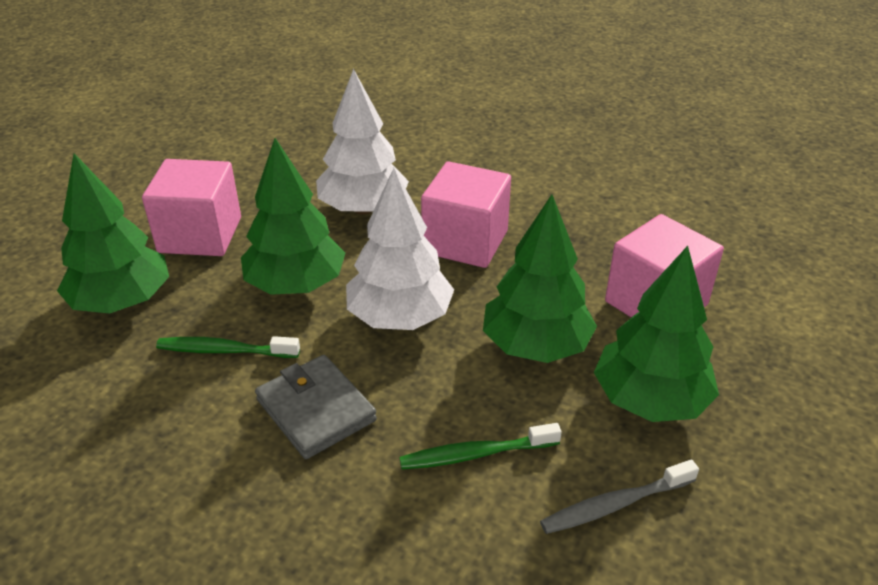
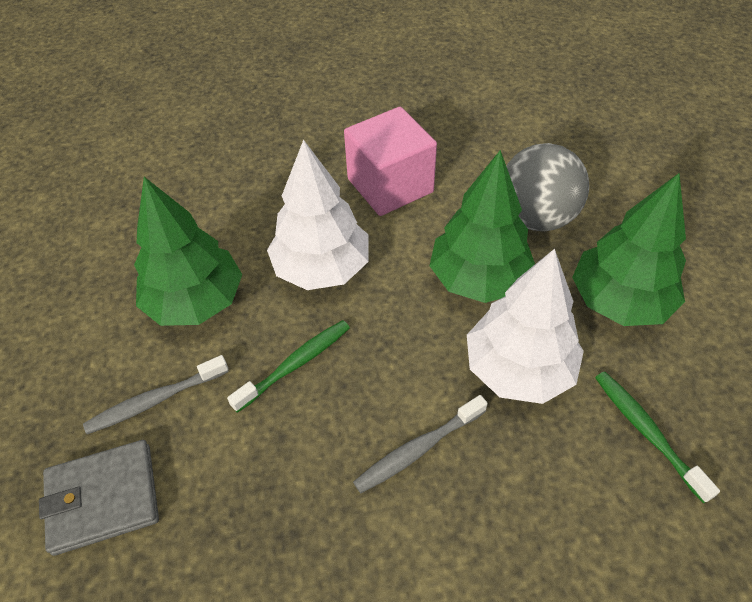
green tree: 4 -> 3
grey ball: 0 -> 1
grey toothbrush: 1 -> 2
pink cube: 3 -> 1

